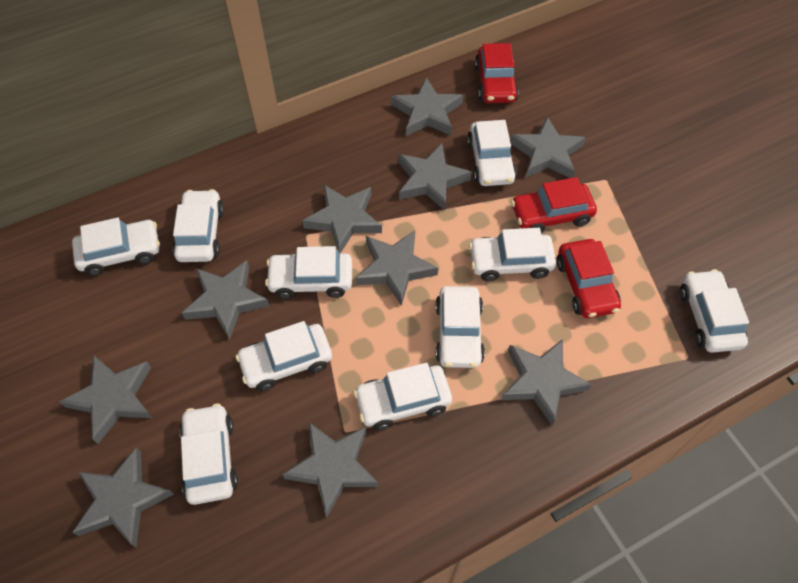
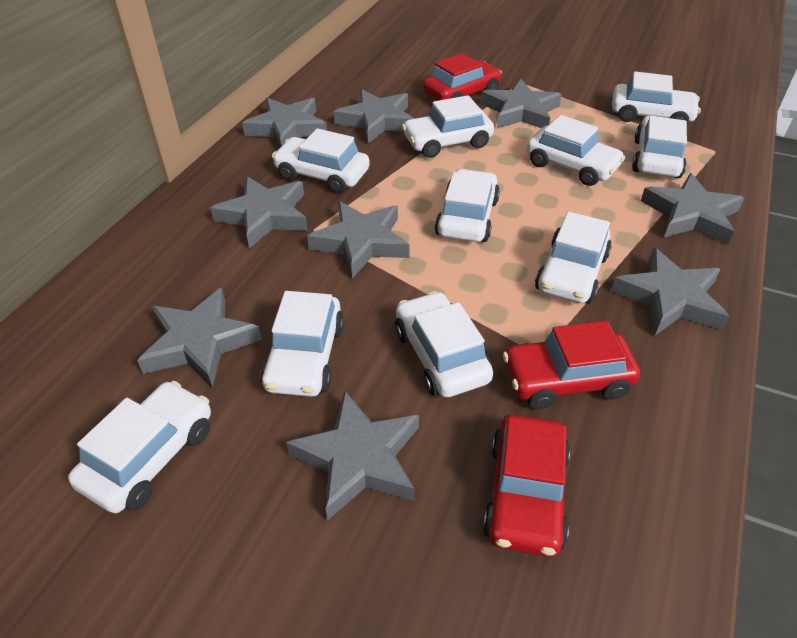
grey star: 10 -> 9

